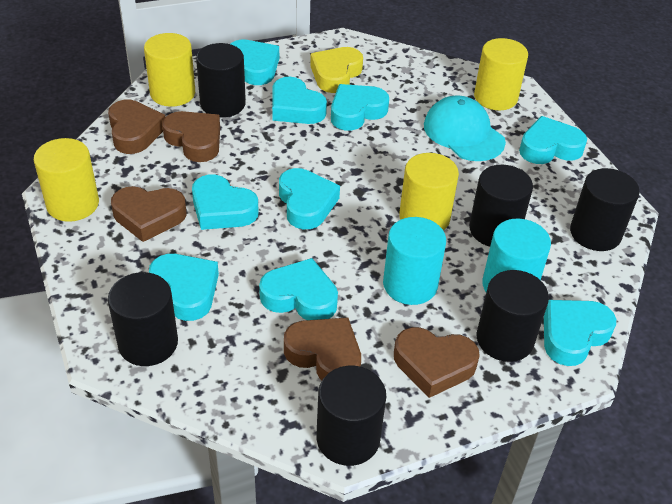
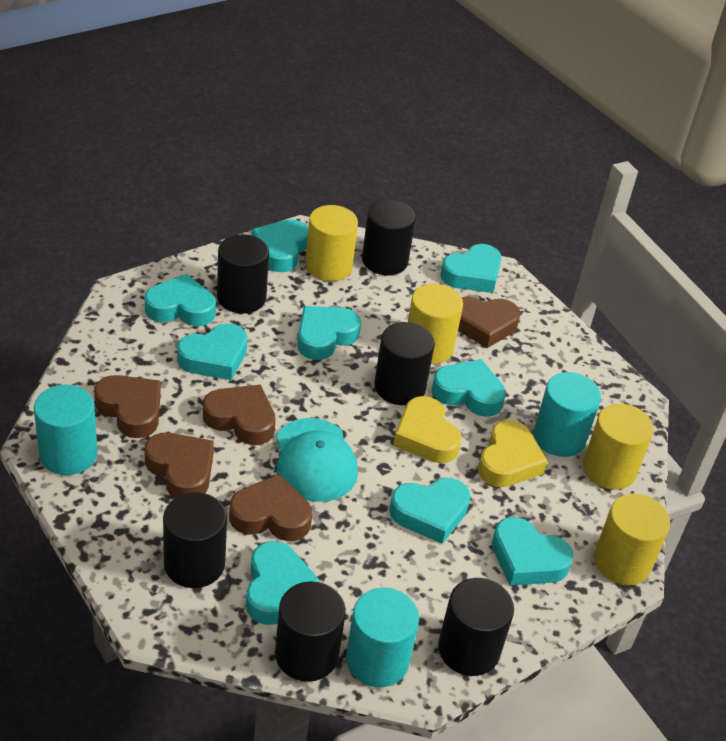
turquoise cylinder: 2 -> 3
yellow heart: 1 -> 2

